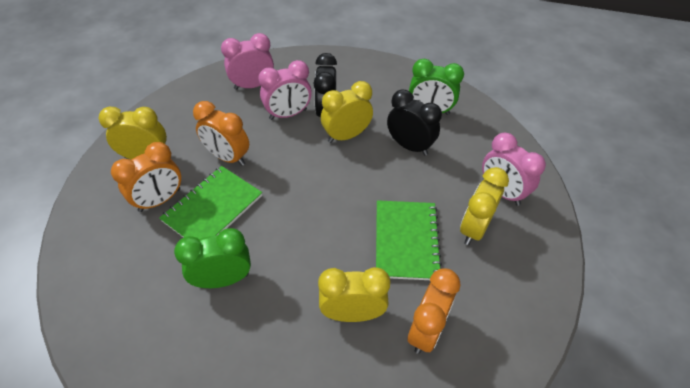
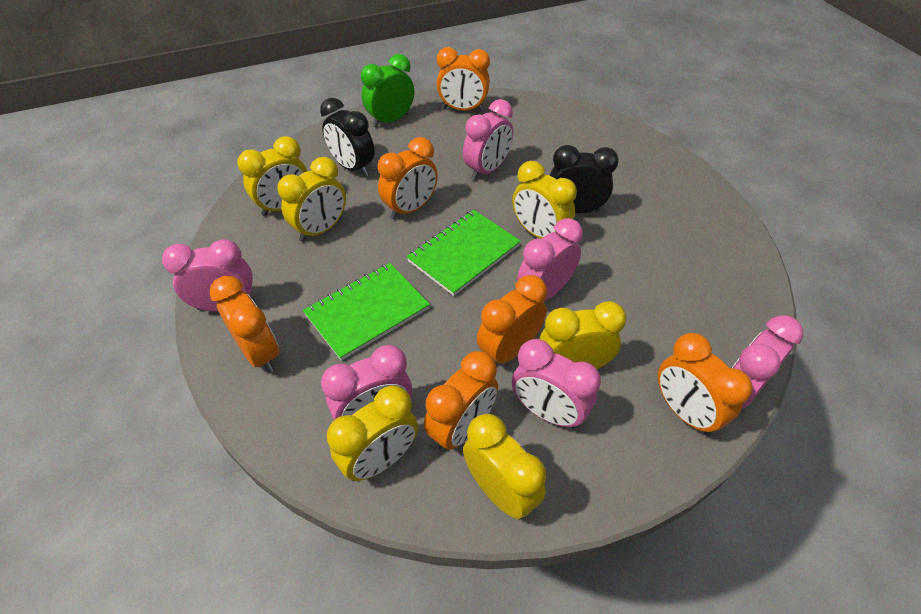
green clock: 2 -> 1
orange clock: 3 -> 6
pink clock: 3 -> 6
yellow clock: 4 -> 6

